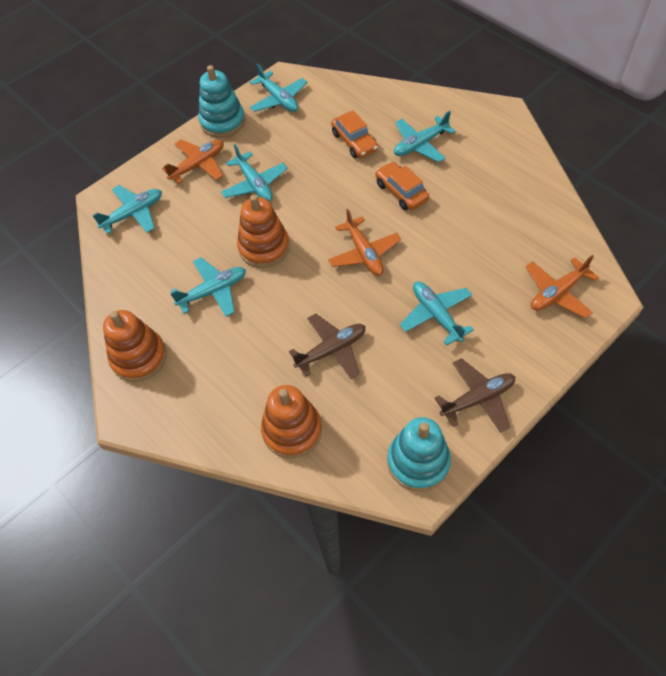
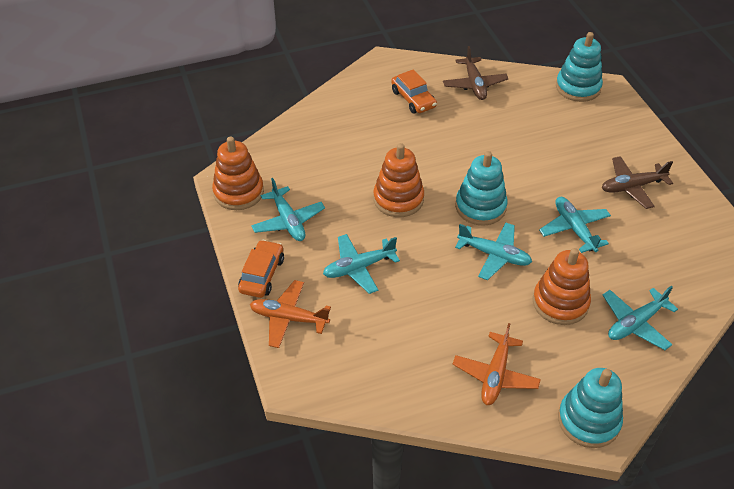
orange plane: 3 -> 2
turquoise plane: 6 -> 5
turquoise stacking toy: 2 -> 3

